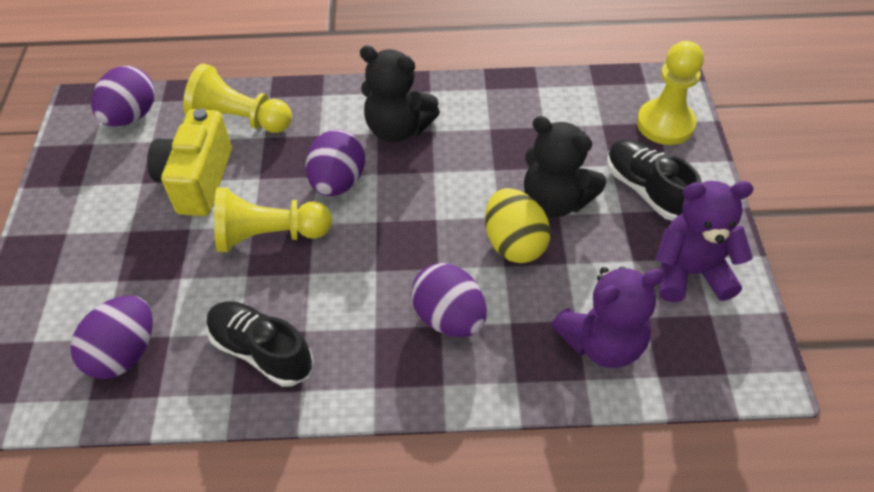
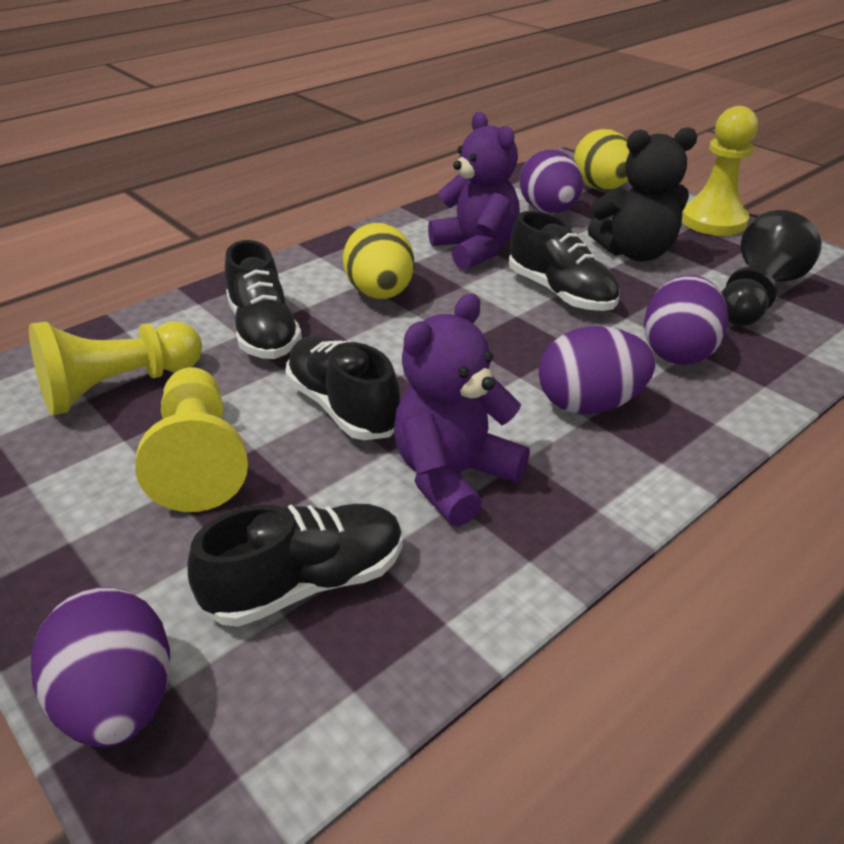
black pawn: 0 -> 1
black shoe: 2 -> 4
black teddy bear: 2 -> 1
yellow camera: 1 -> 0
yellow egg: 1 -> 2

